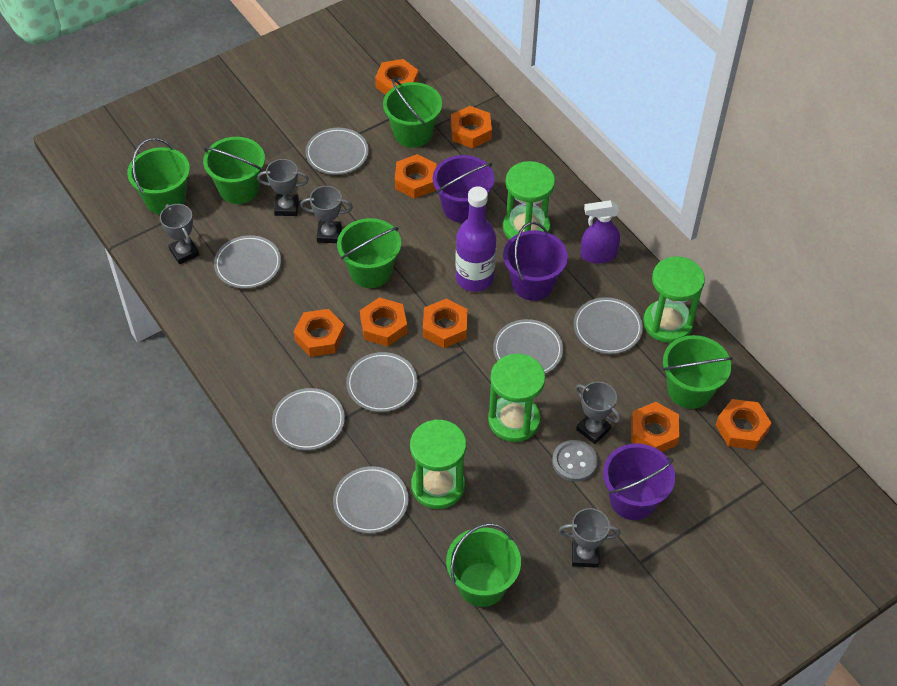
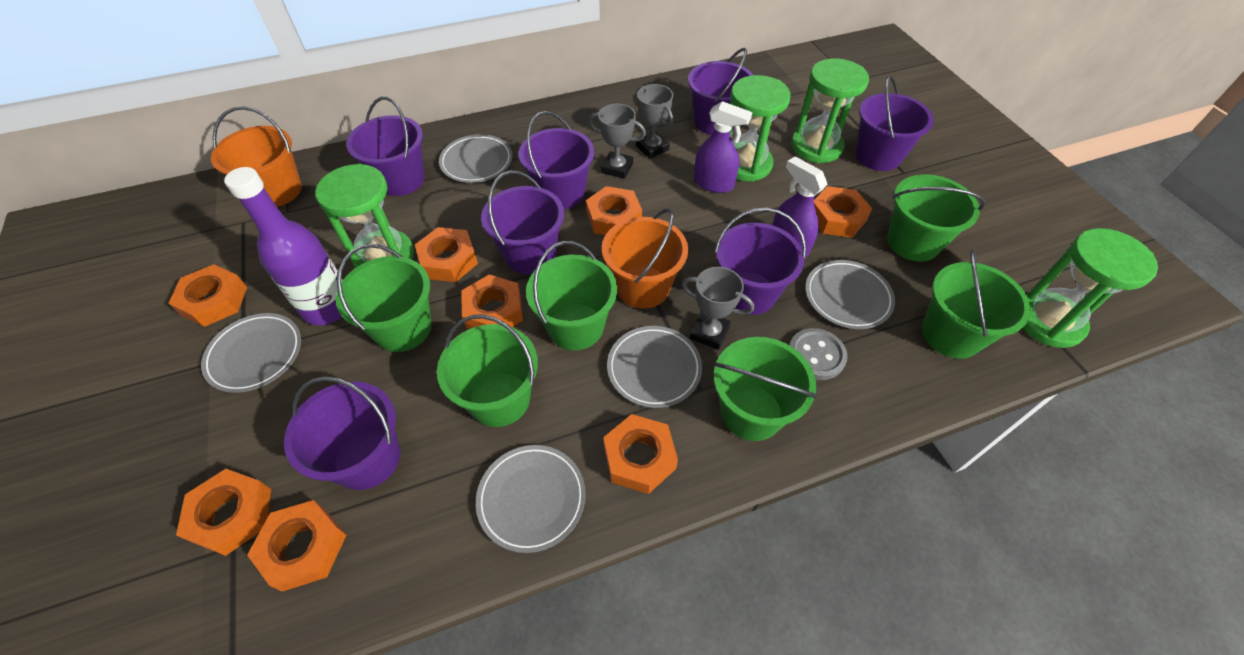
grey plate: 7 -> 5
grey trophy: 5 -> 3
orange bucket: 0 -> 2
purple bucket: 3 -> 7
purple spray bottle: 1 -> 2

